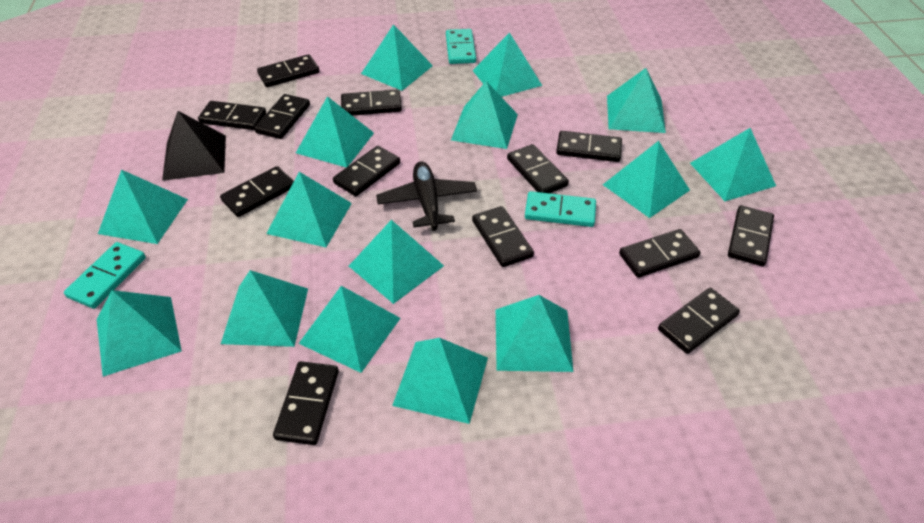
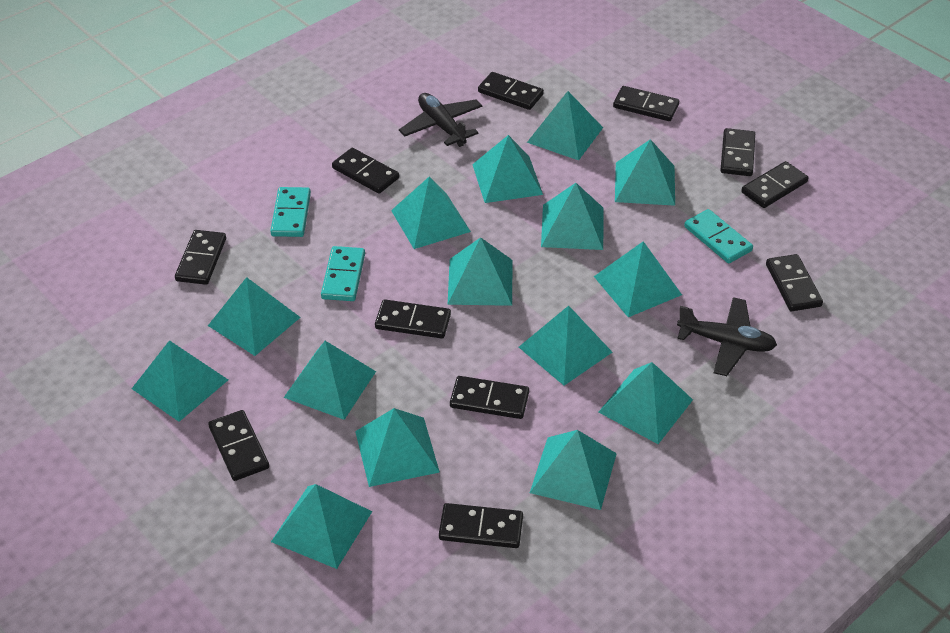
black domino: 13 -> 11
black plane: 1 -> 2
black pyramid: 1 -> 0

